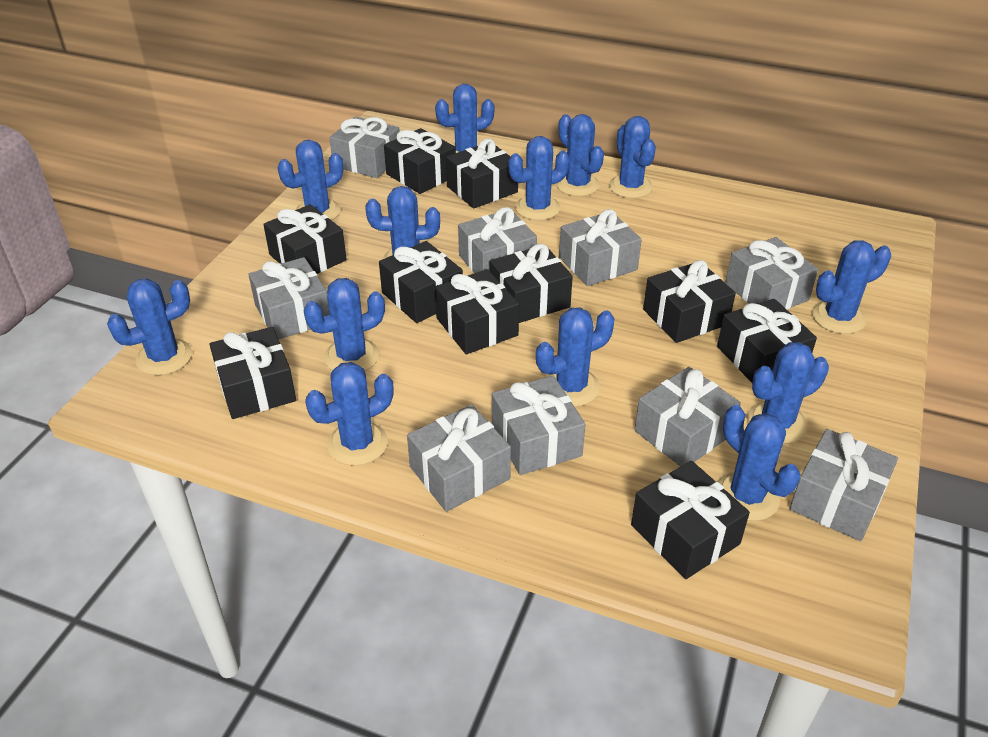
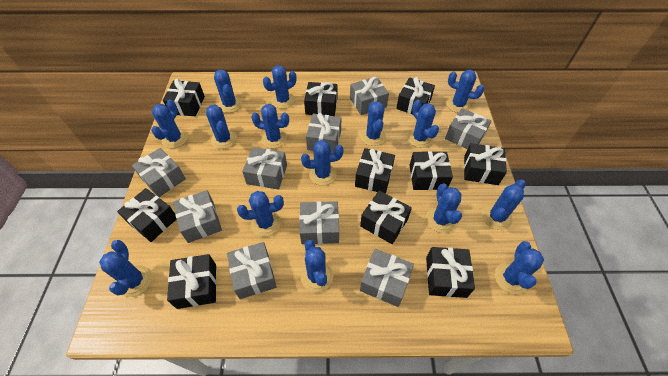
blue cactus: 13 -> 15

